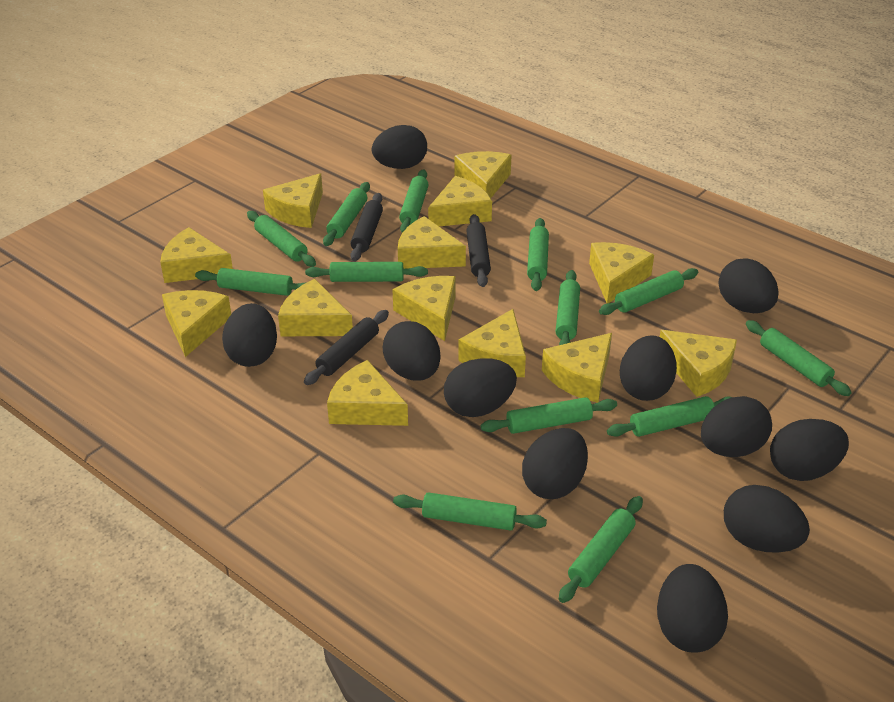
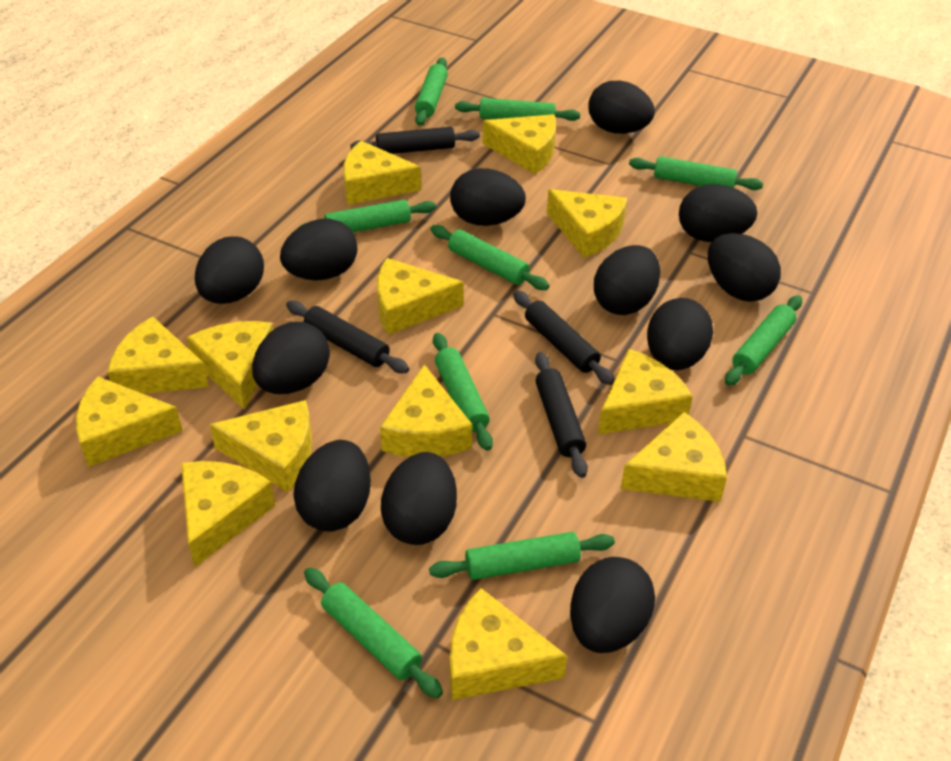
black egg: 11 -> 12
black rolling pin: 3 -> 4
green rolling pin: 13 -> 9

